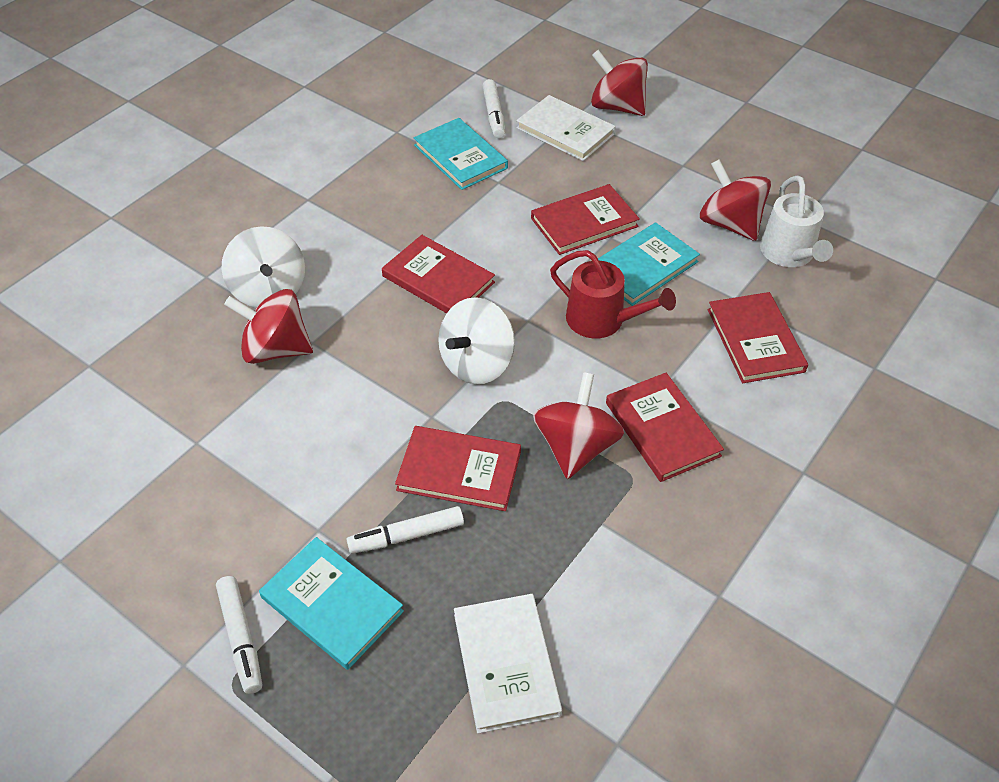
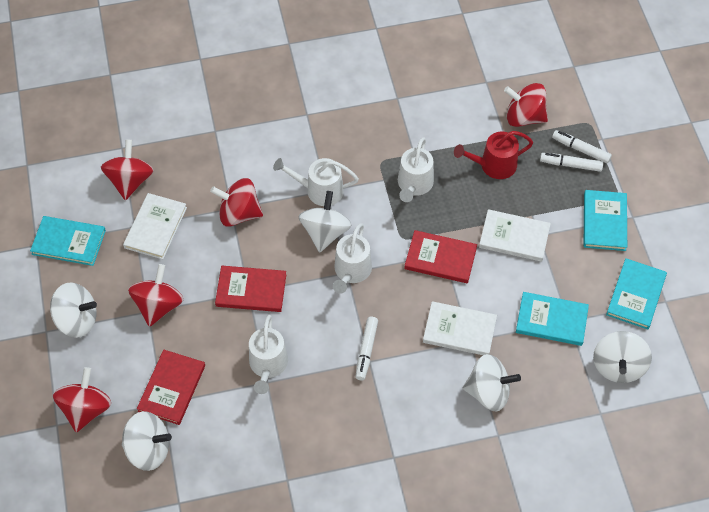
red book: 5 -> 3
red spinning top: 4 -> 5
turquoise book: 3 -> 4
white book: 2 -> 3
white spinning top: 2 -> 5
white watering can: 1 -> 4

